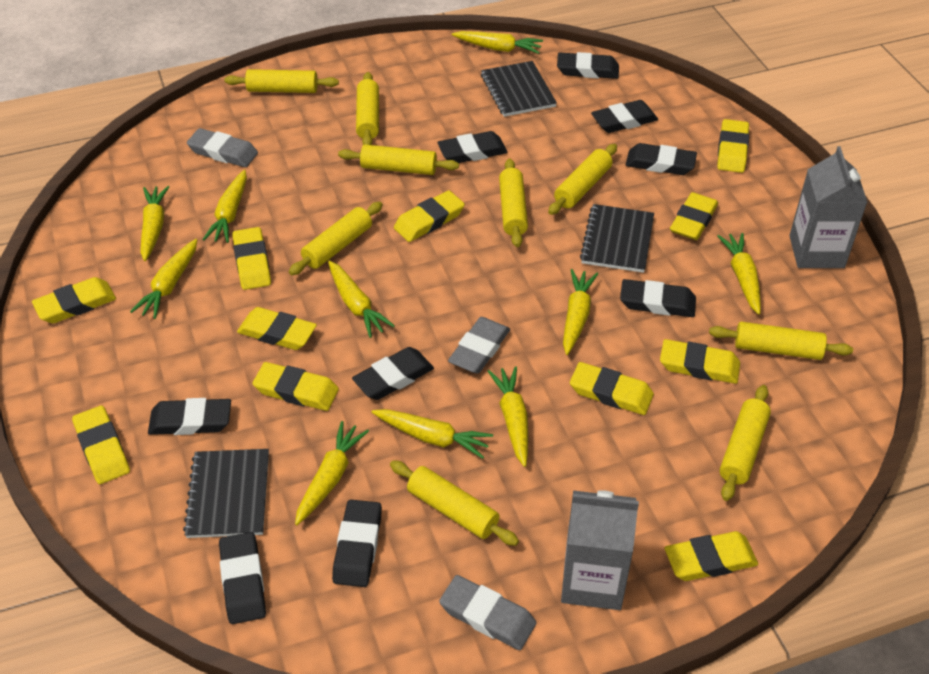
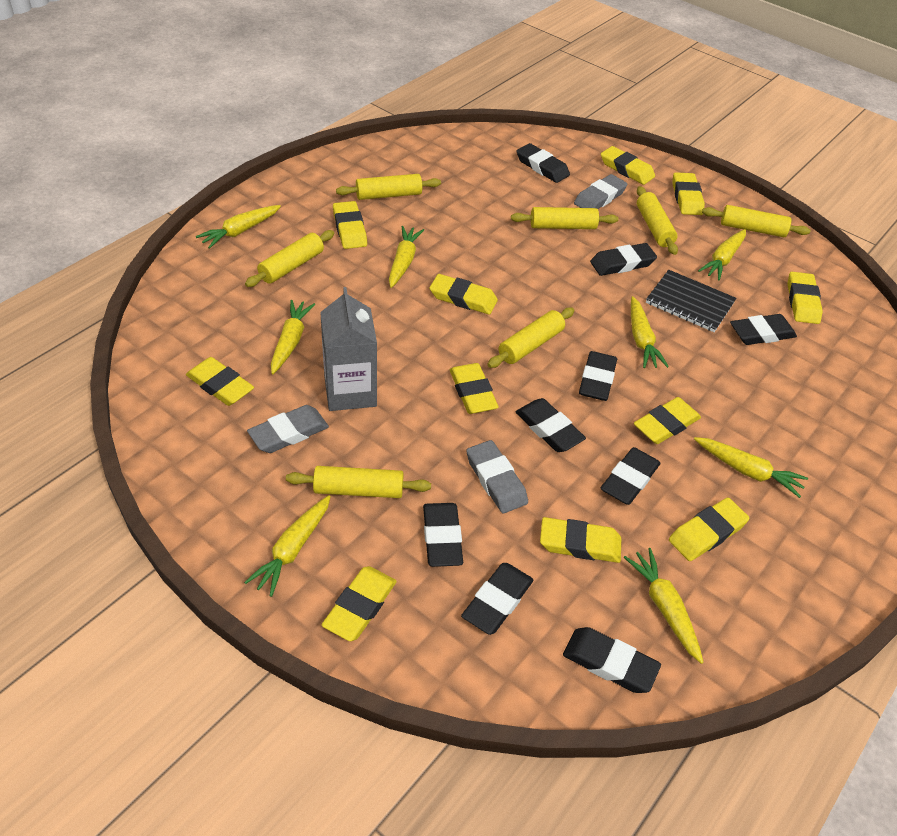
black notebook: 3 -> 1
grey carton: 2 -> 1
yellow carrot: 10 -> 8
yellow rolling pin: 9 -> 7

